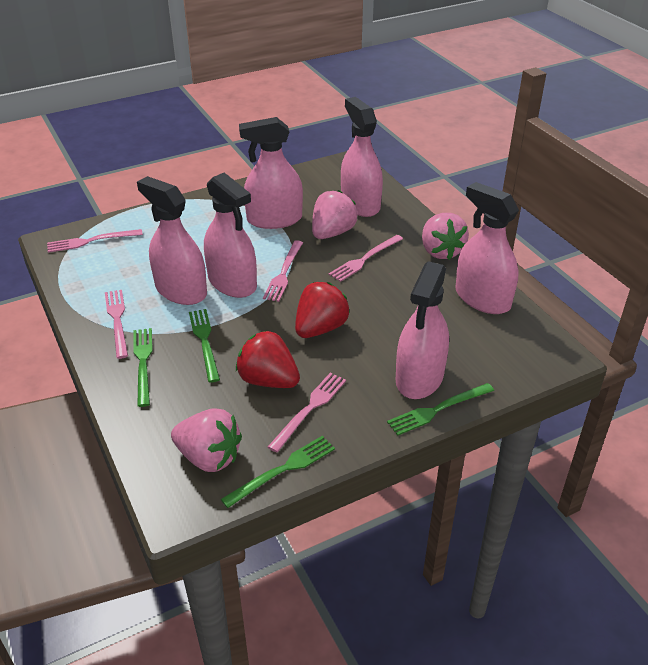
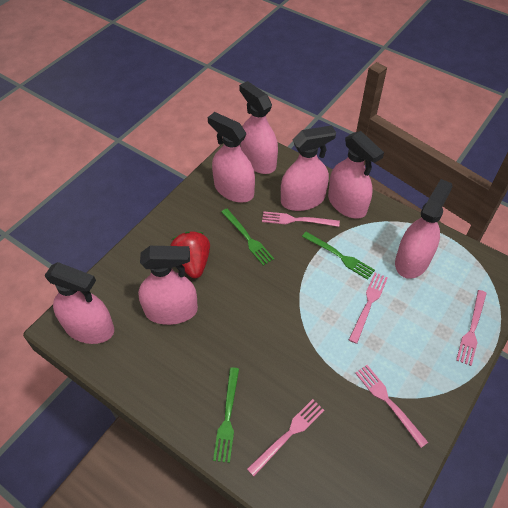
green fork: 4 -> 3
pink spray bottle: 6 -> 7
pink strawberry: 3 -> 0
red strawberry: 2 -> 1

